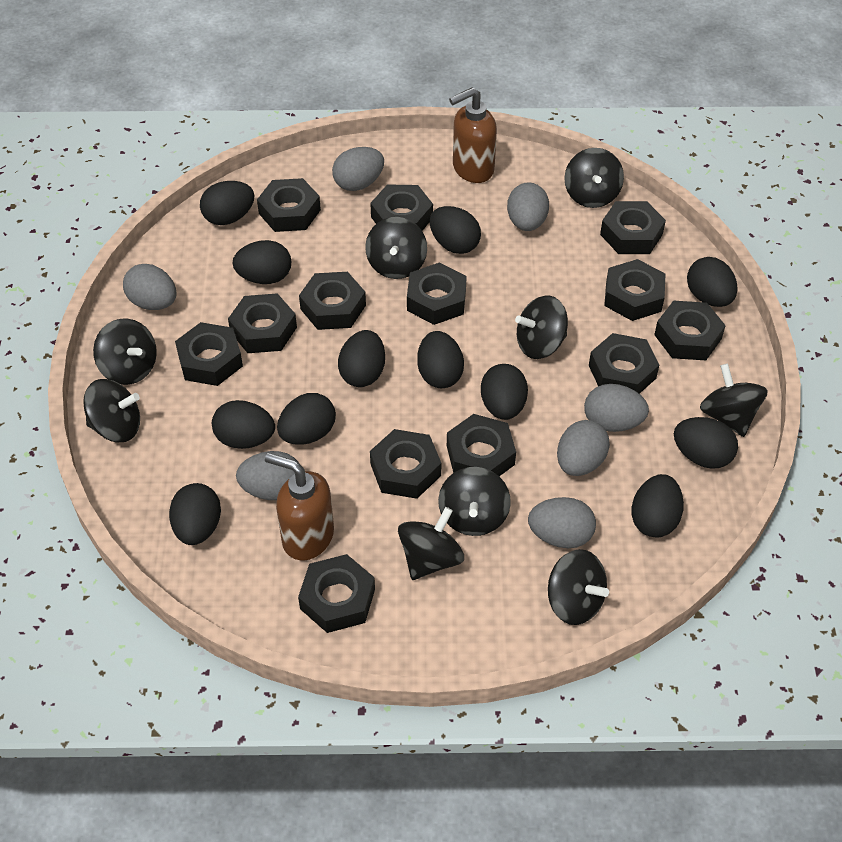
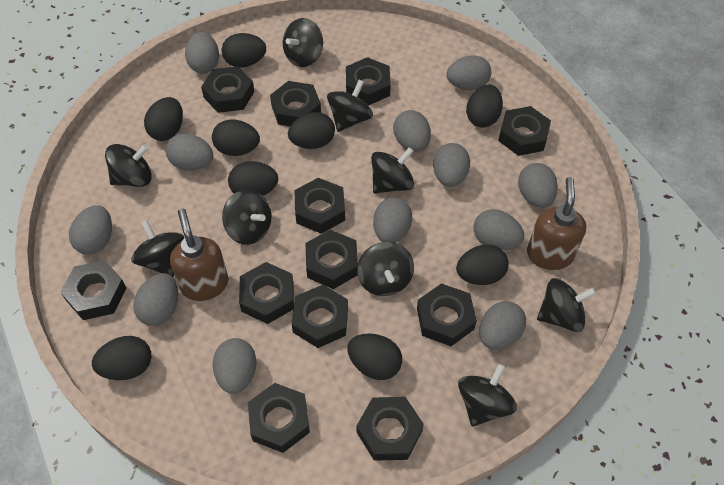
black egg: 12 -> 9
black nut: 13 -> 12
grey egg: 7 -> 12

